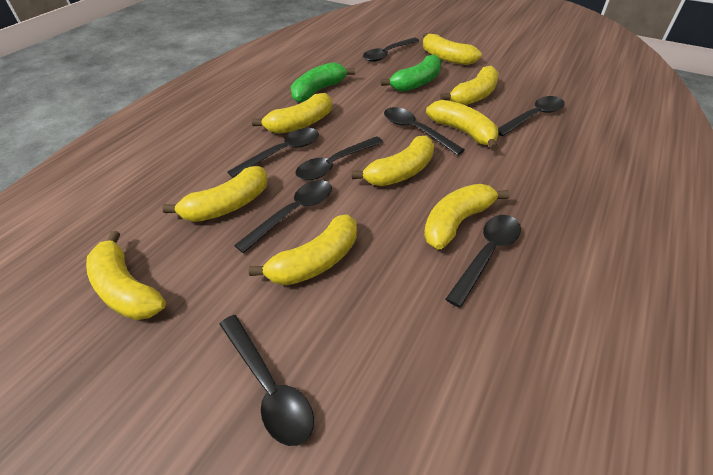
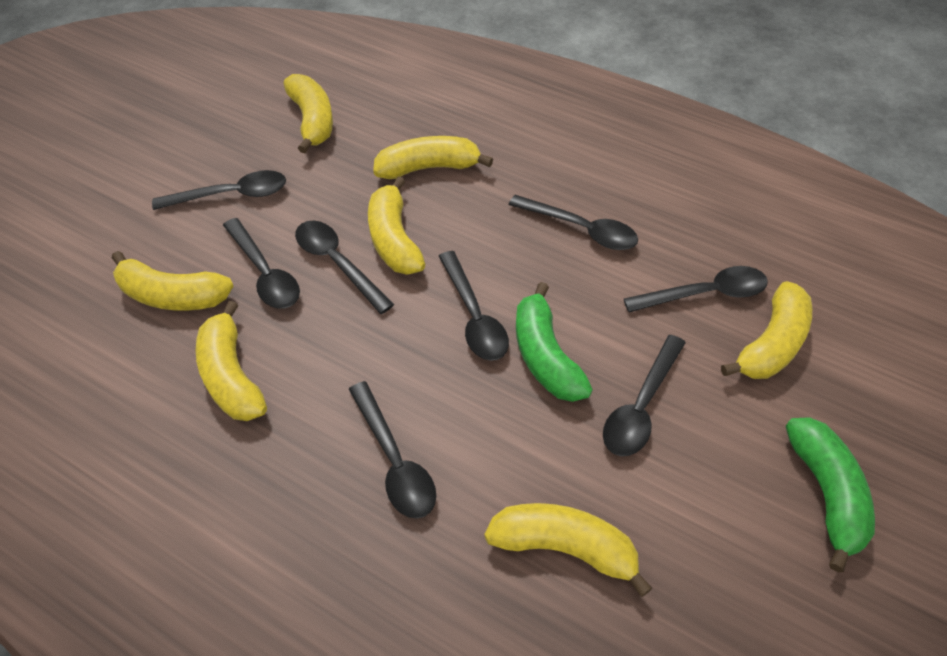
yellow banana: 9 -> 7

